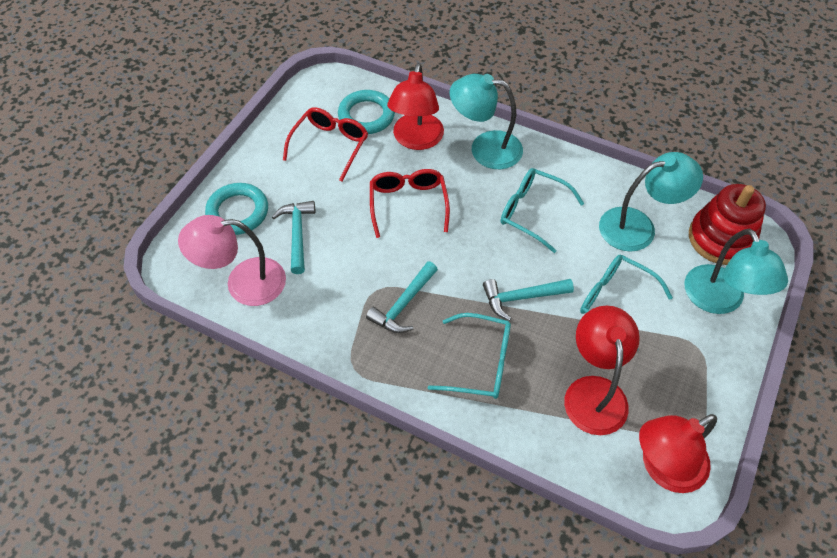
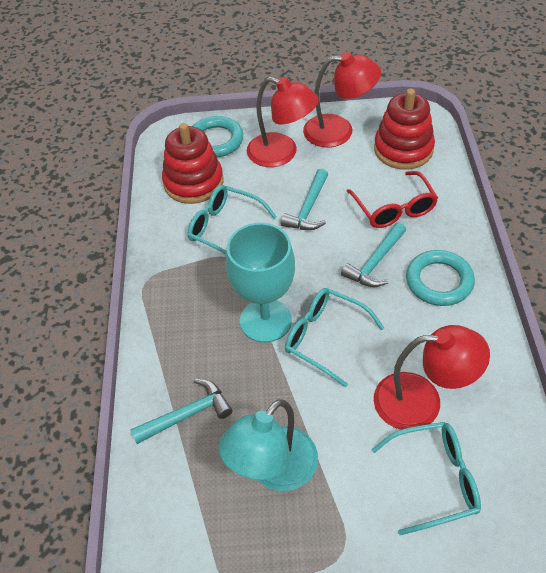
pink lamp: 1 -> 0
red glasses: 2 -> 1
red stacking toy: 1 -> 2
turquoise goblet: 0 -> 1
turquoise lamp: 3 -> 1

